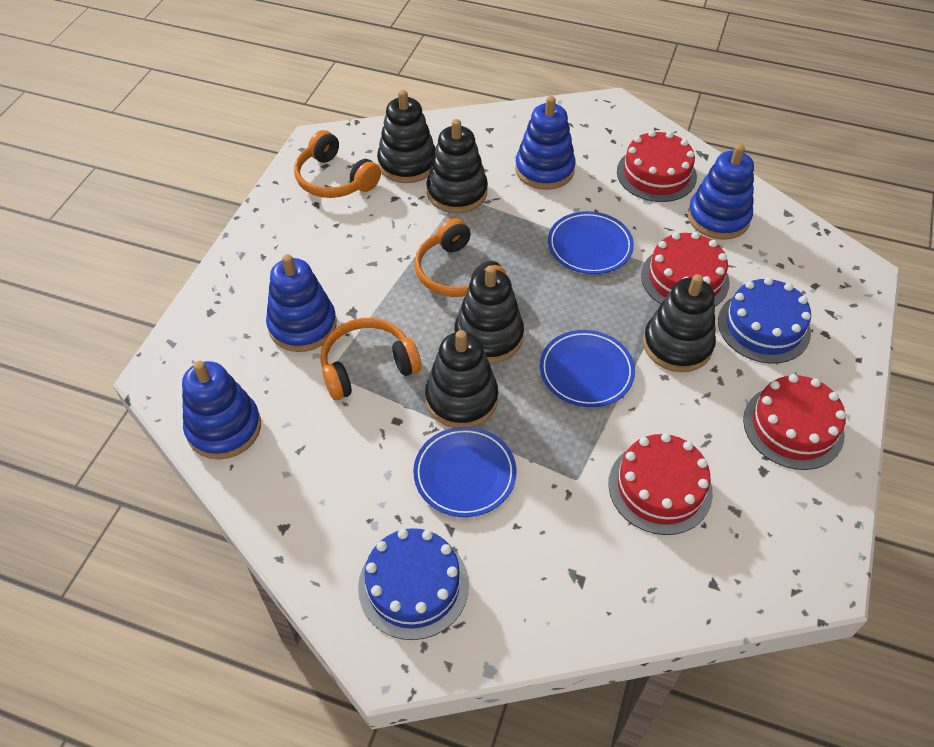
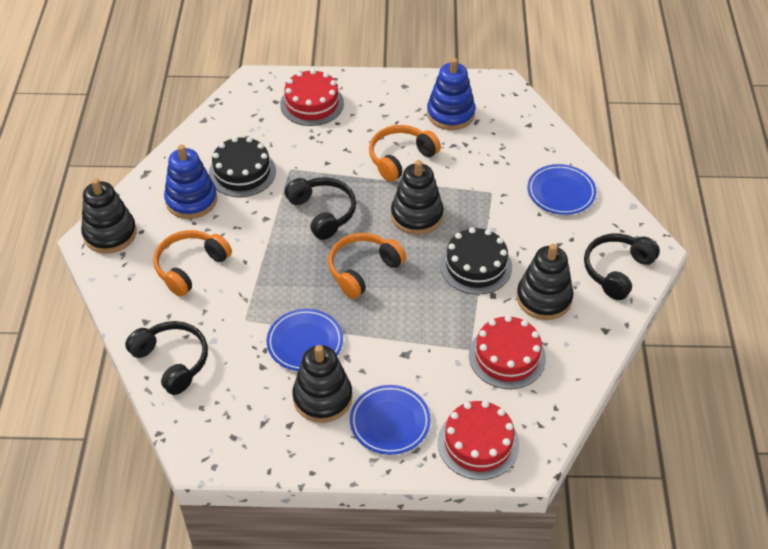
black cake: 0 -> 2
black headphones: 0 -> 3
black stacking toy: 5 -> 4
blue cake: 2 -> 0
blue stacking toy: 4 -> 2
red cake: 4 -> 3

